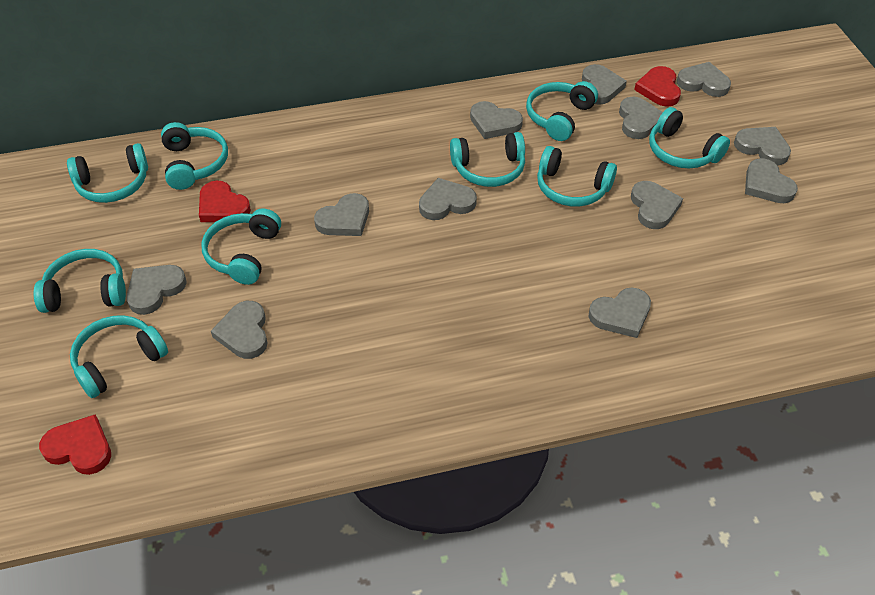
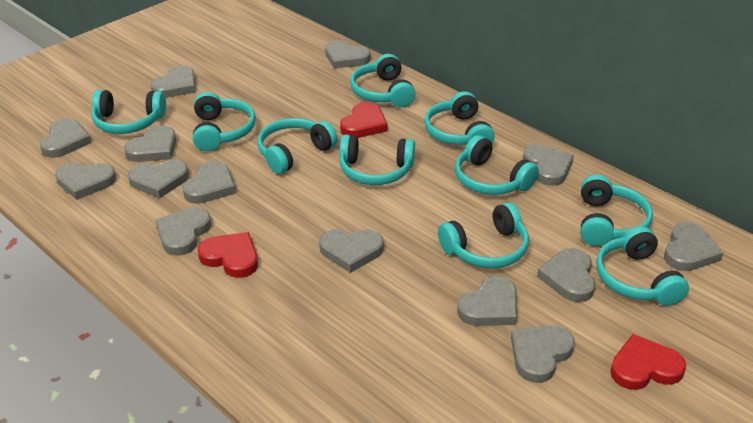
grey heart: 12 -> 14
turquoise headphones: 9 -> 10

